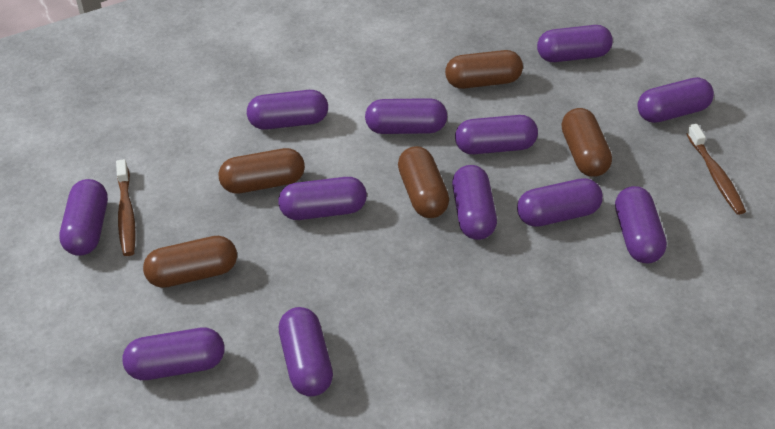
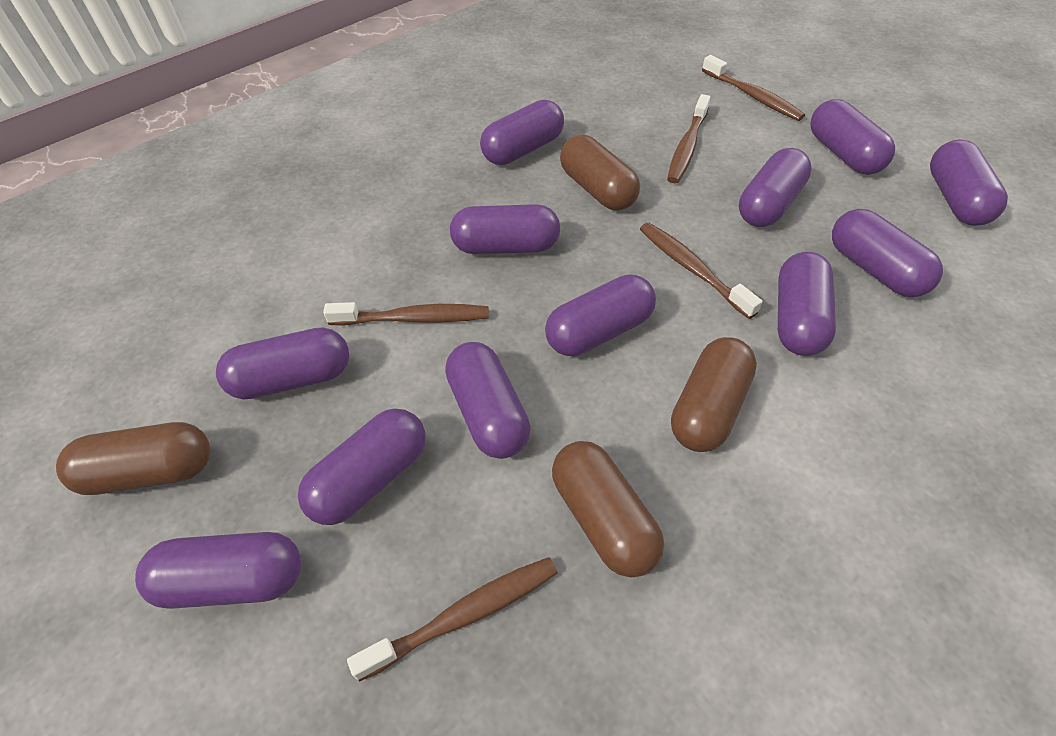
brown capsule: 5 -> 4
brown toothbrush: 2 -> 5

